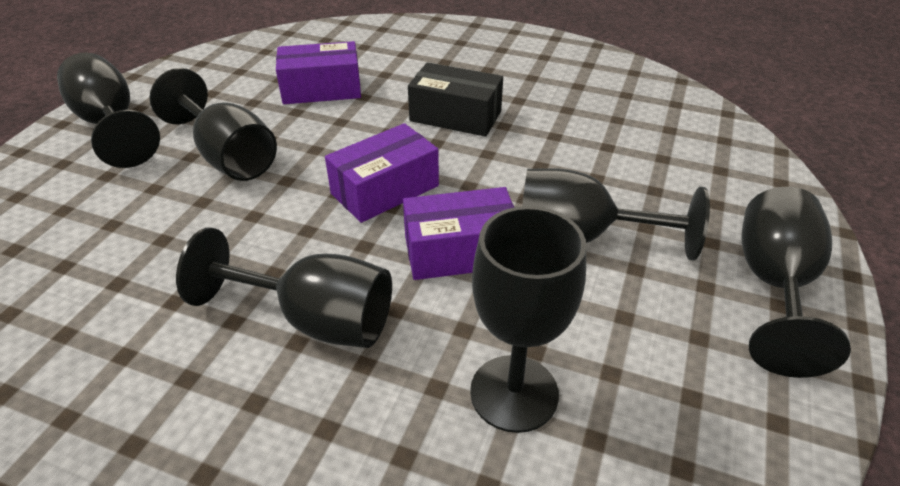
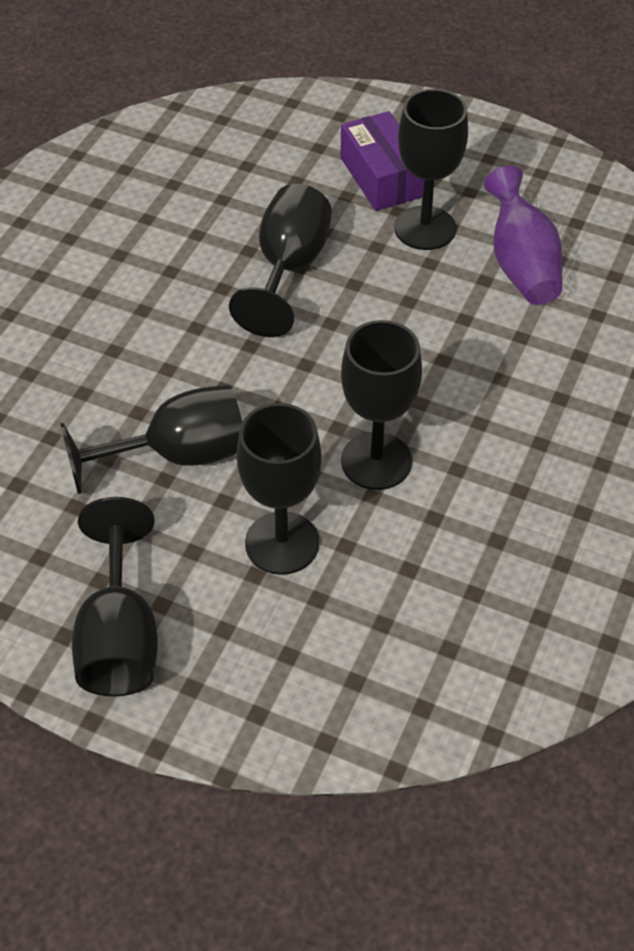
black box: 1 -> 0
purple box: 3 -> 1
purple vase: 0 -> 1

